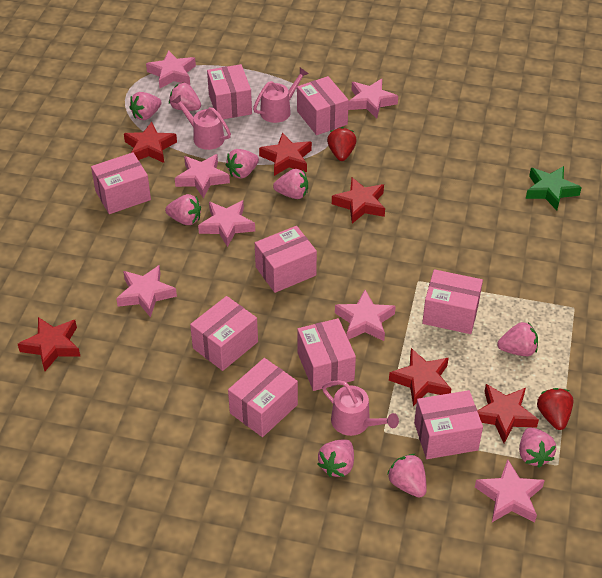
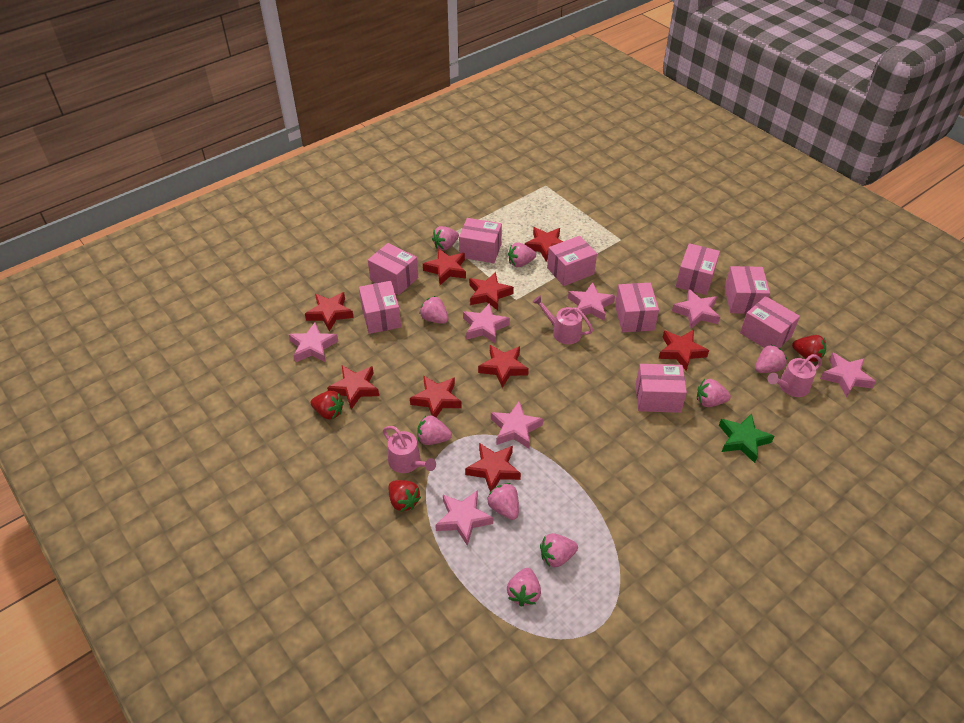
red star: 6 -> 9
red strawberry: 2 -> 3

